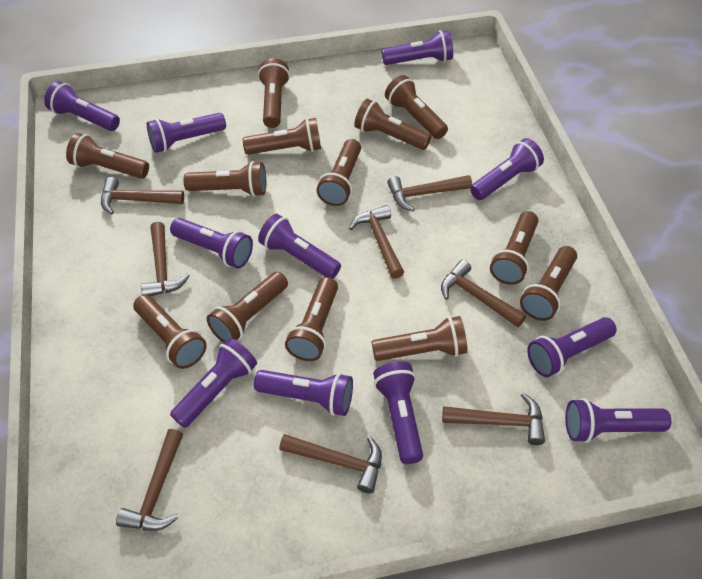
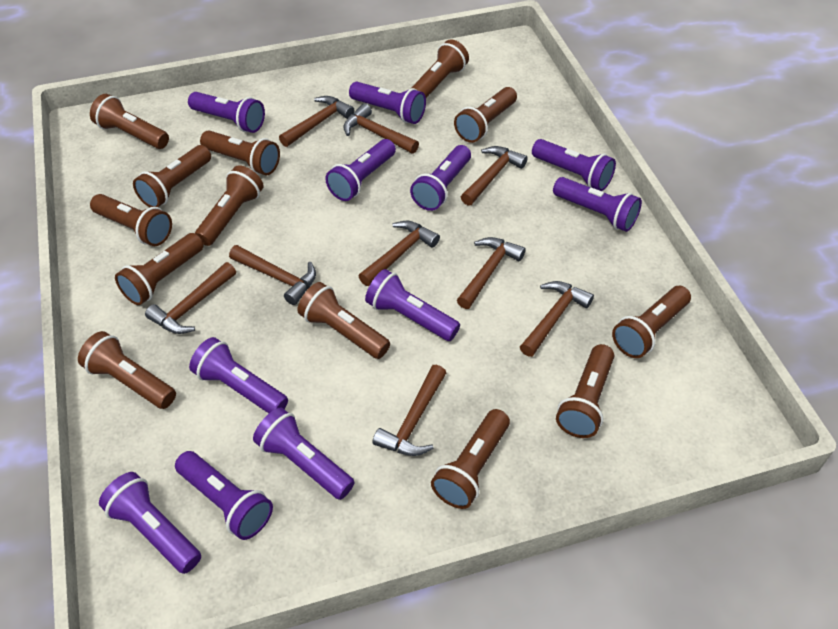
brown hammer: 8 -> 9

